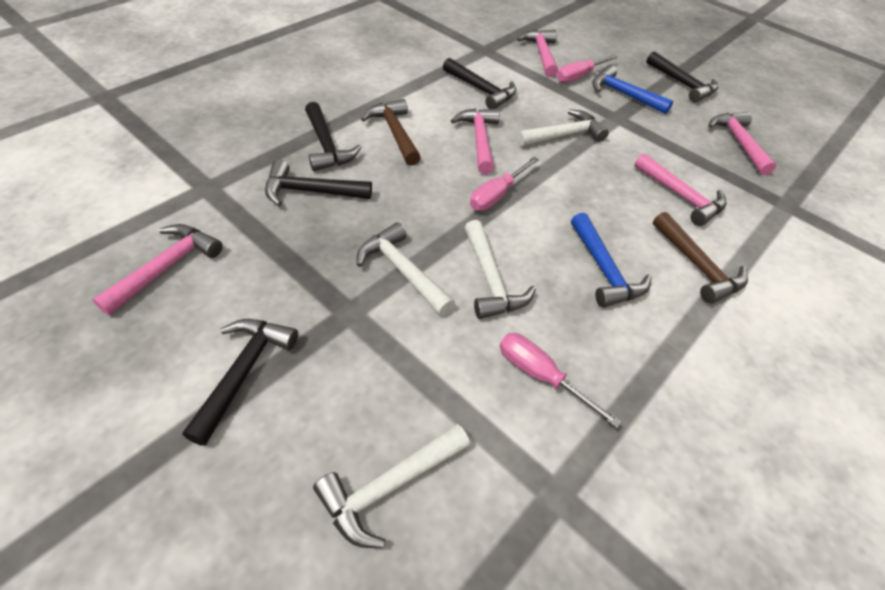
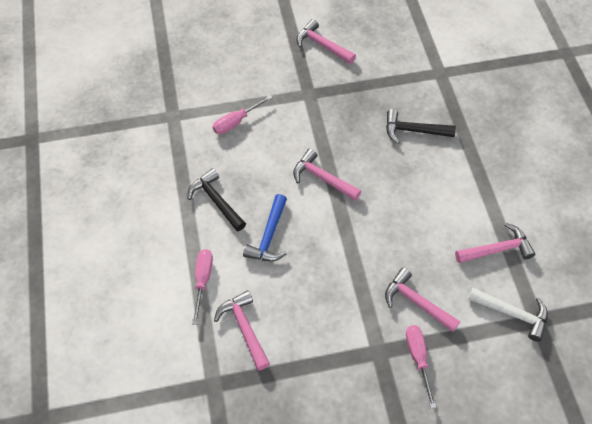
black hammer: 5 -> 2
blue hammer: 2 -> 1
brown hammer: 2 -> 0
white hammer: 4 -> 1

